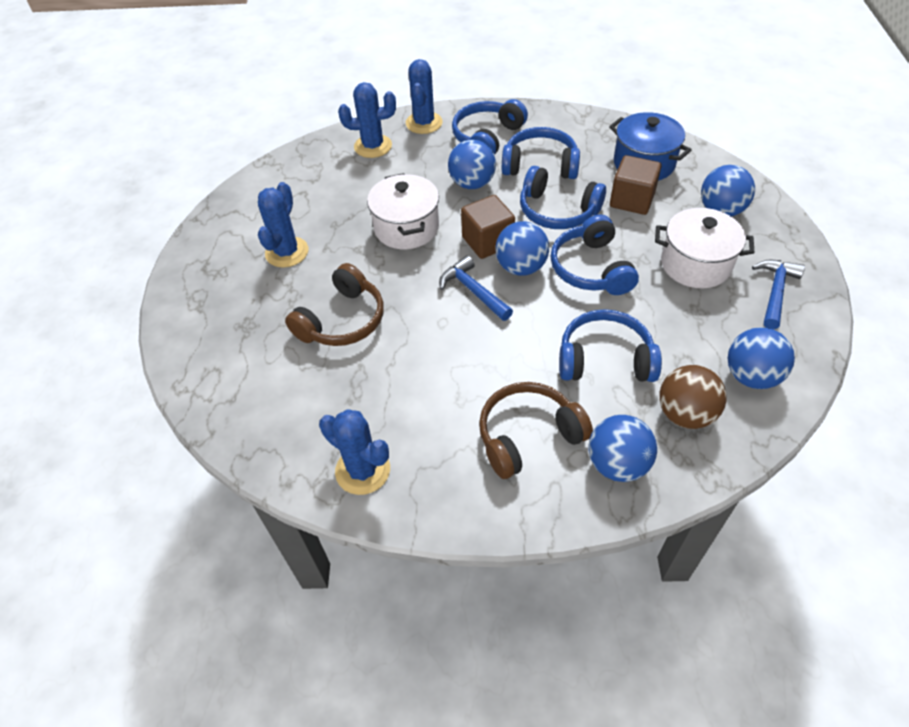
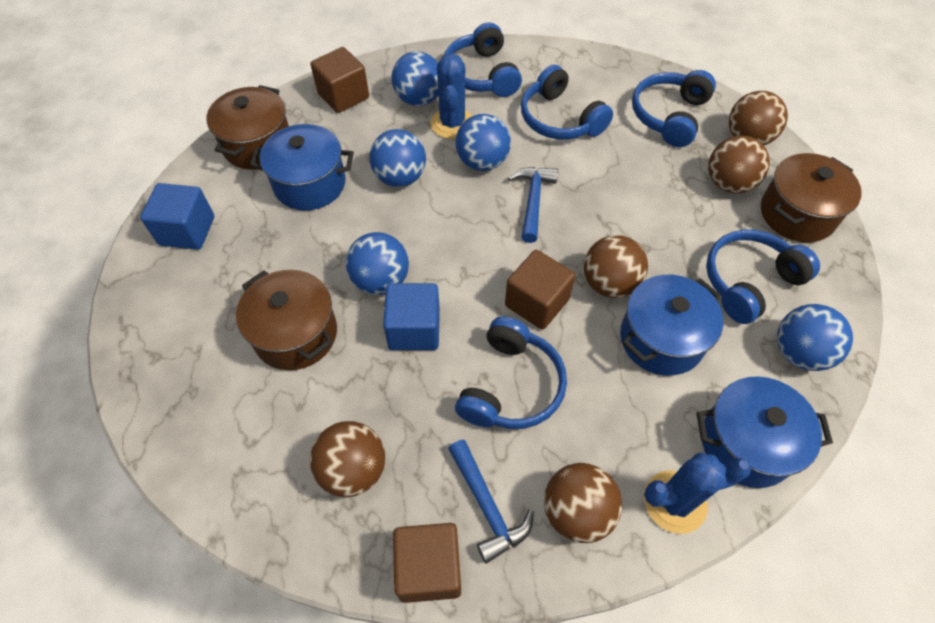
blue cactus: 4 -> 2
blue cube: 0 -> 2
blue pot: 1 -> 3
brown ball: 1 -> 5
brown cube: 2 -> 3
brown headphones: 2 -> 0
brown pot: 0 -> 3
white pot: 2 -> 0

